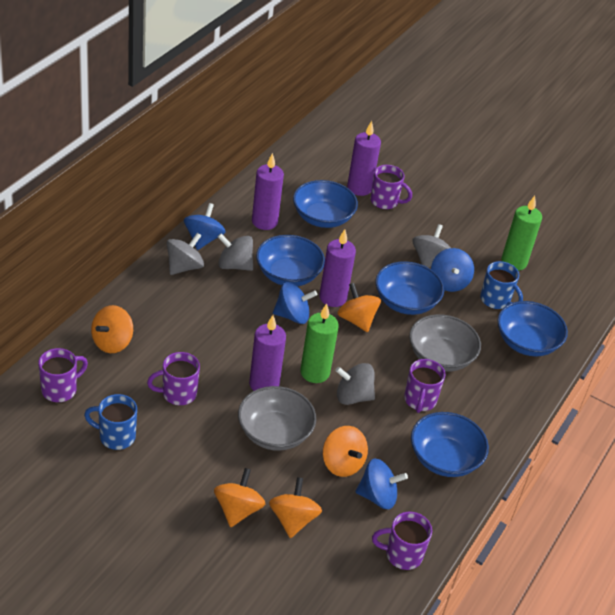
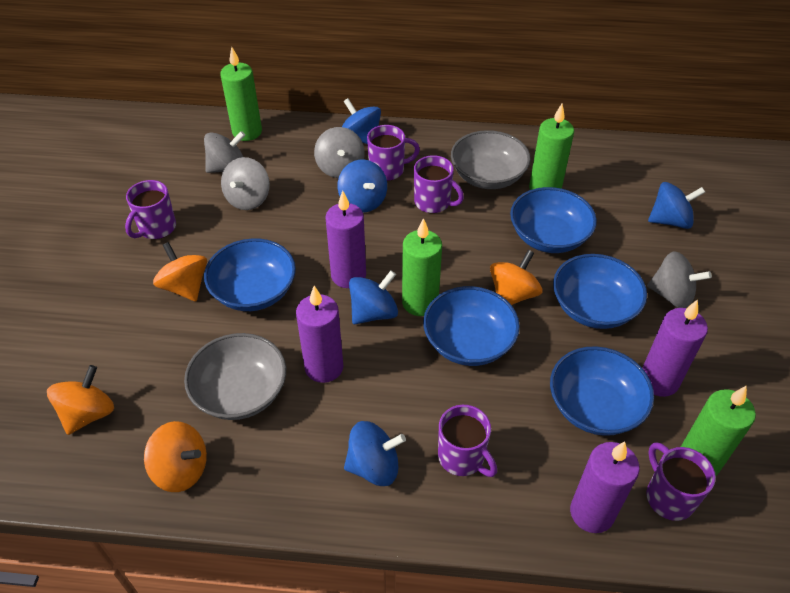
blue mug: 2 -> 0
blue spinning top: 4 -> 5
green candle: 2 -> 4
orange spinning top: 5 -> 4

